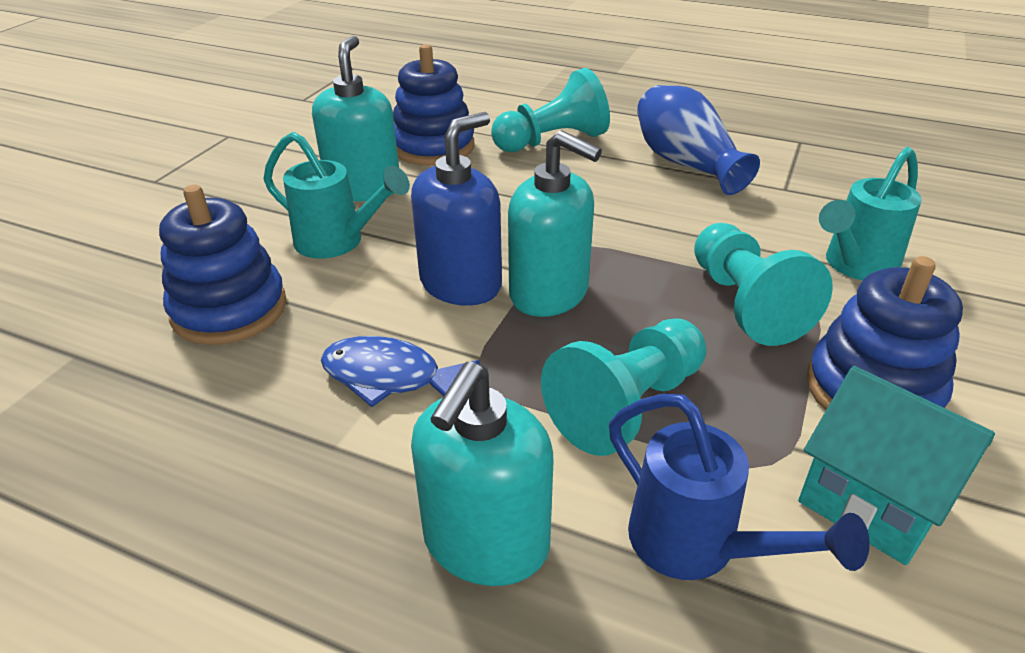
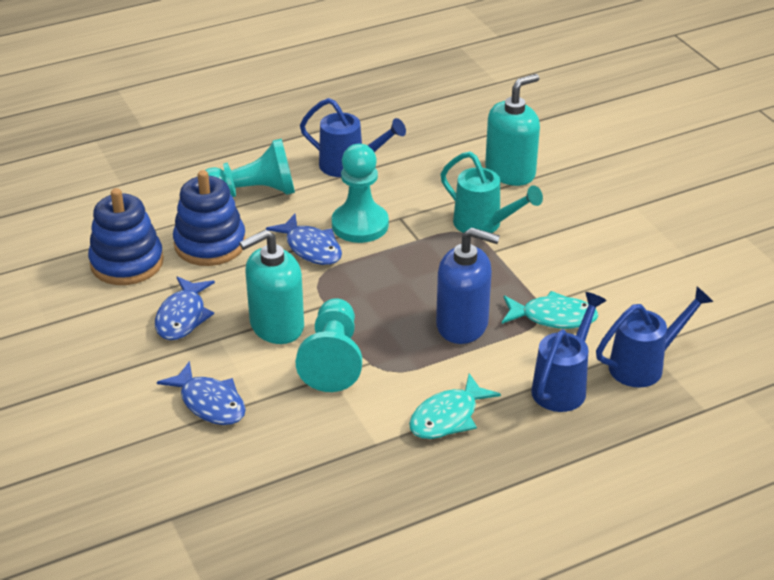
blue fish: 1 -> 3
blue stacking toy: 3 -> 2
blue vase: 1 -> 0
blue watering can: 1 -> 3
turquoise fish: 0 -> 2
turquoise house: 1 -> 0
turquoise soap dispenser: 3 -> 2
turquoise watering can: 2 -> 1

